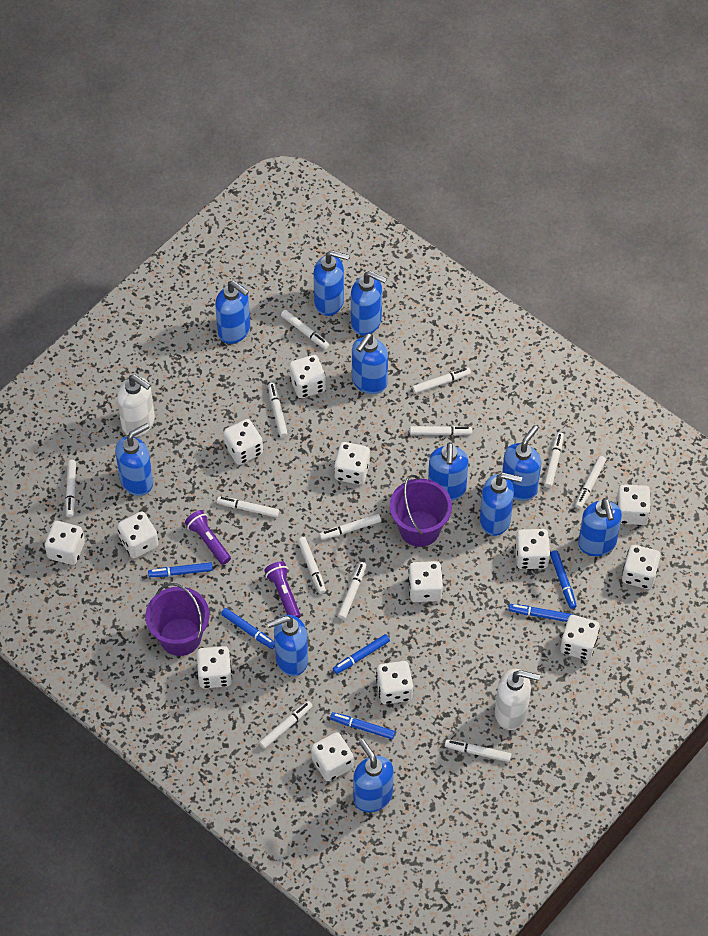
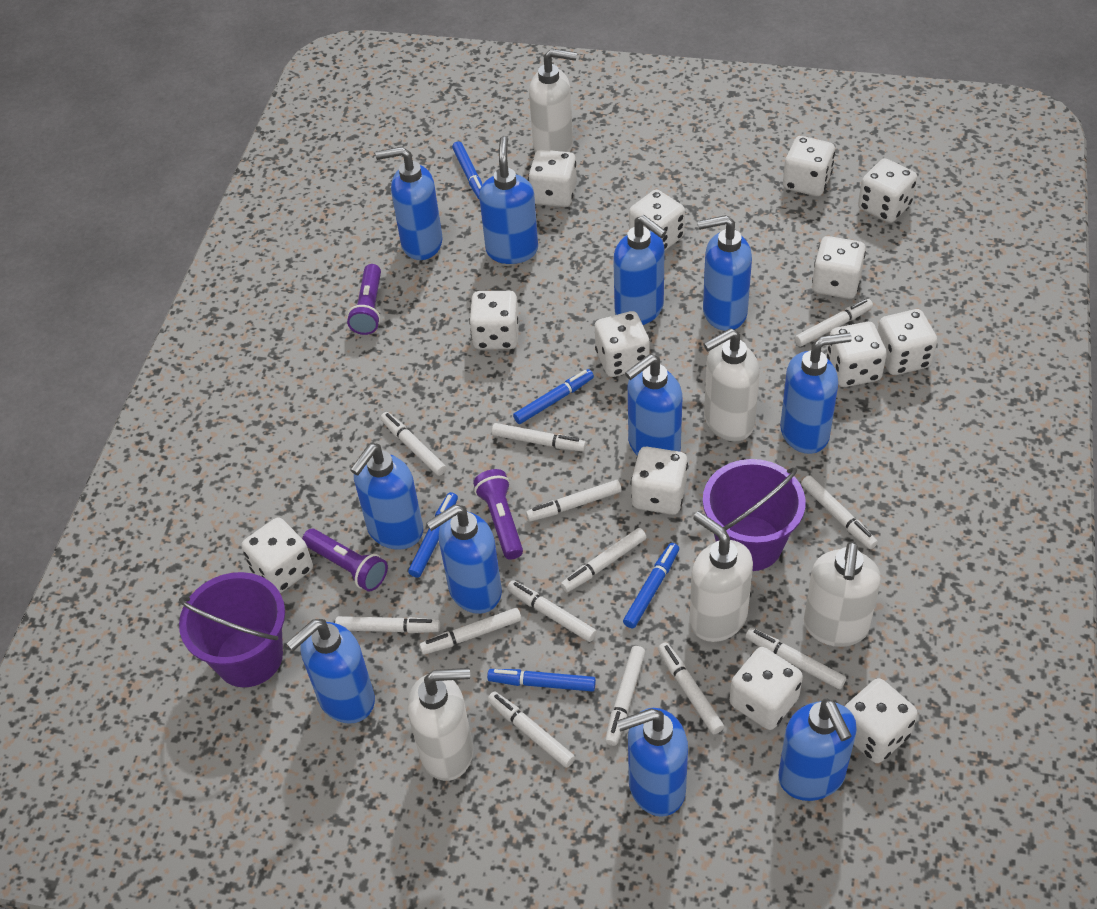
blue marker: 6 -> 5
purple flashlight: 2 -> 3
white soap dispenser: 2 -> 5

